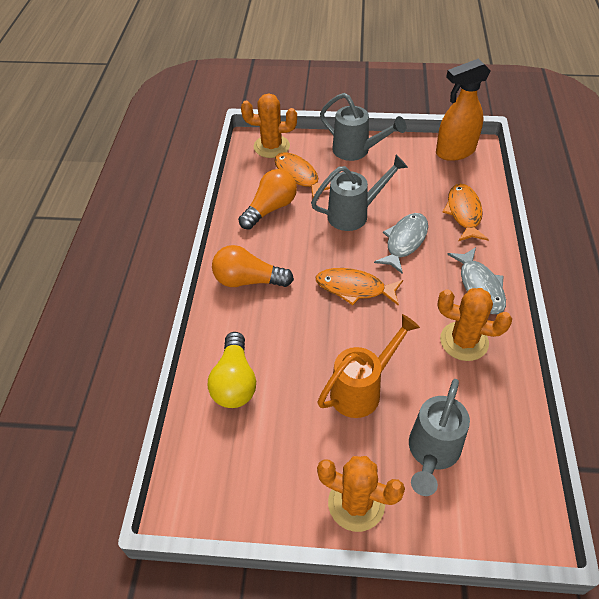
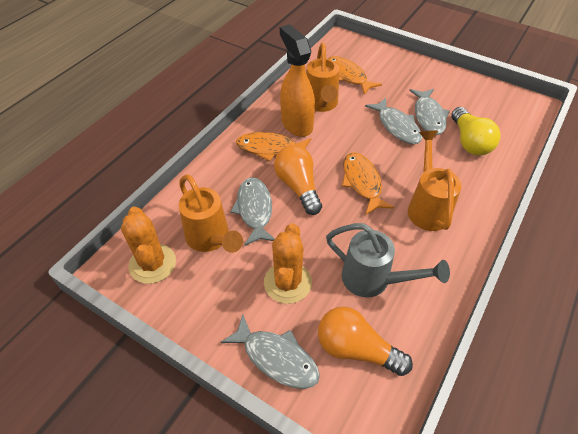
grey fish: 2 -> 4
grey watering can: 3 -> 1
orange cactus: 3 -> 2
orange watering can: 1 -> 3

